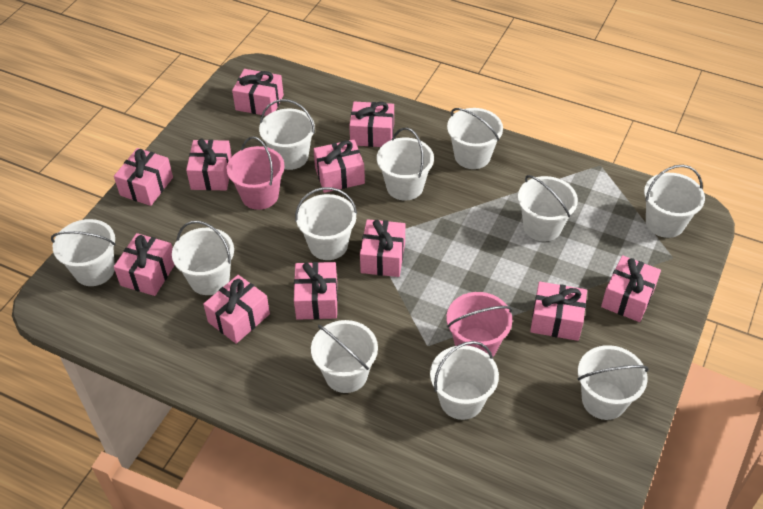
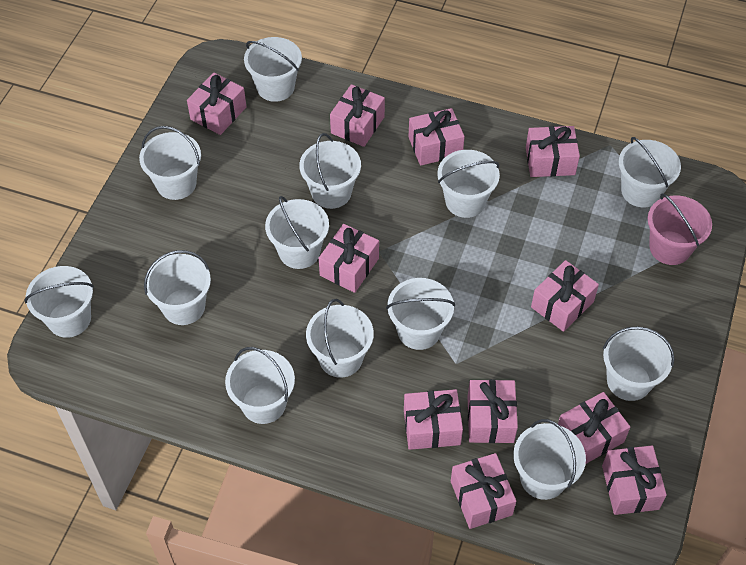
pink bucket: 2 -> 1
white bucket: 11 -> 13

